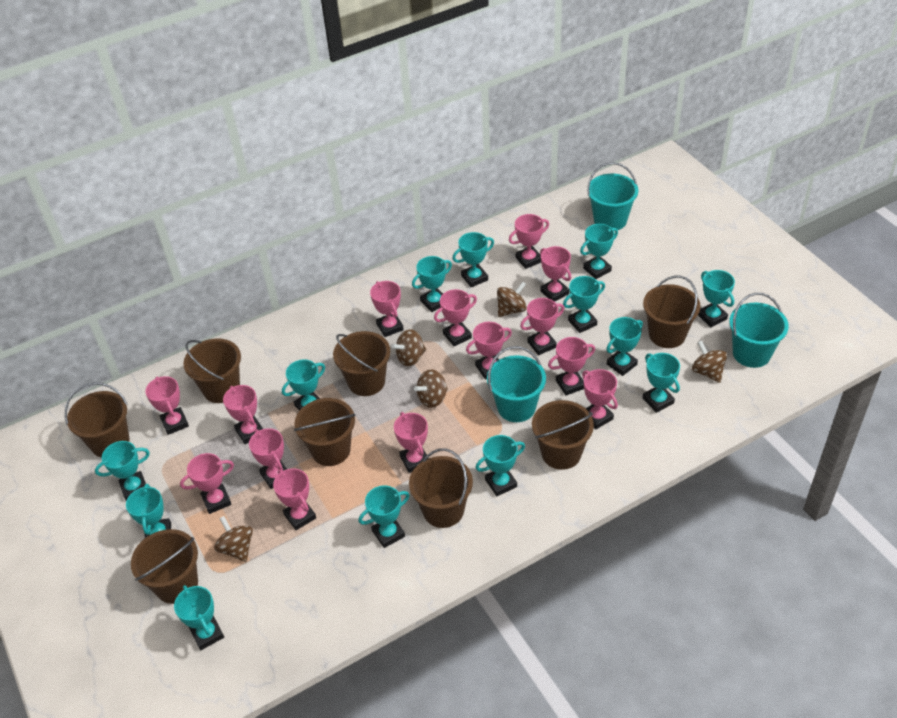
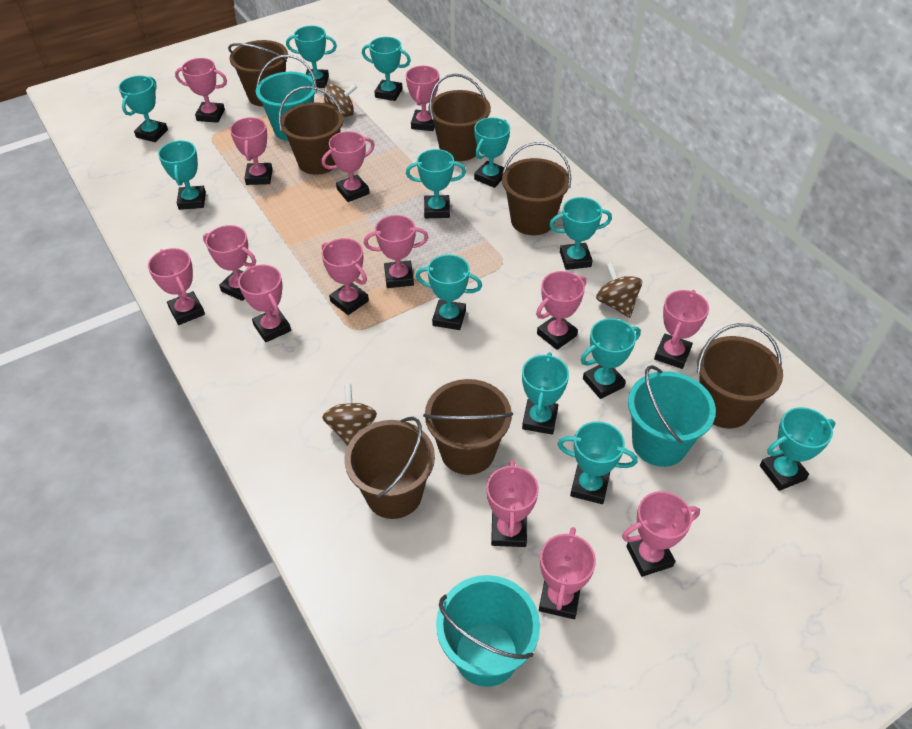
brown bucket: 8 -> 7
brown spinning top: 5 -> 3
turquoise trophy: 13 -> 12

